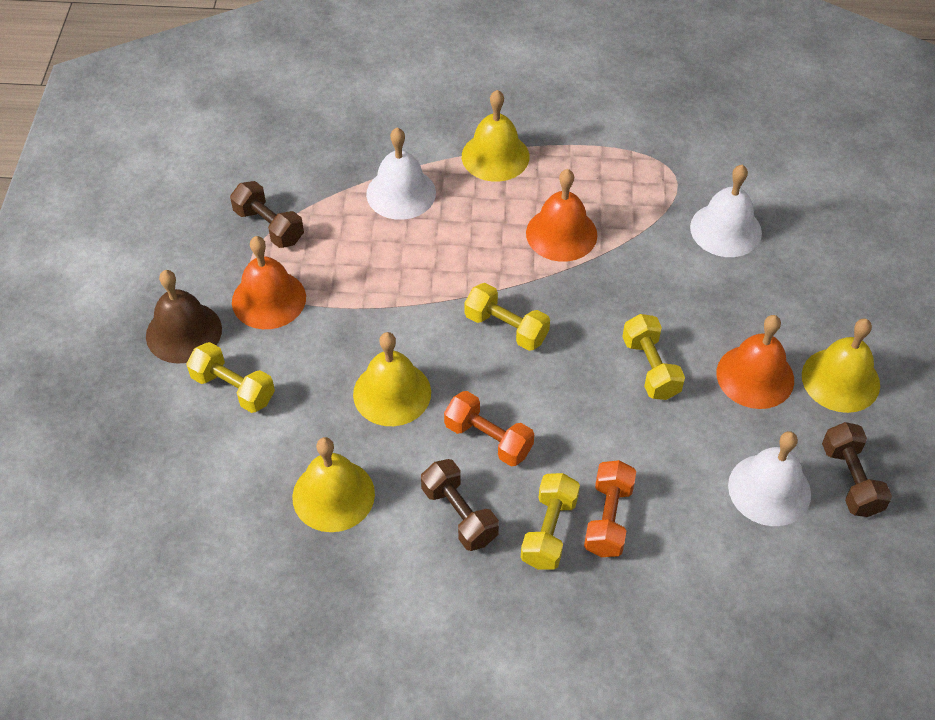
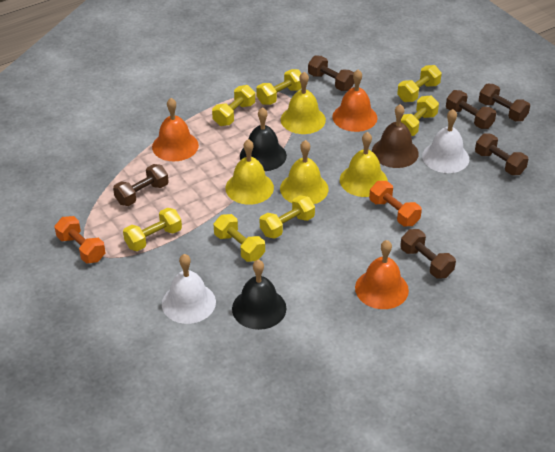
black bell: 0 -> 2
brown dumbbell: 3 -> 6
white bell: 3 -> 2
yellow dumbbell: 4 -> 7

